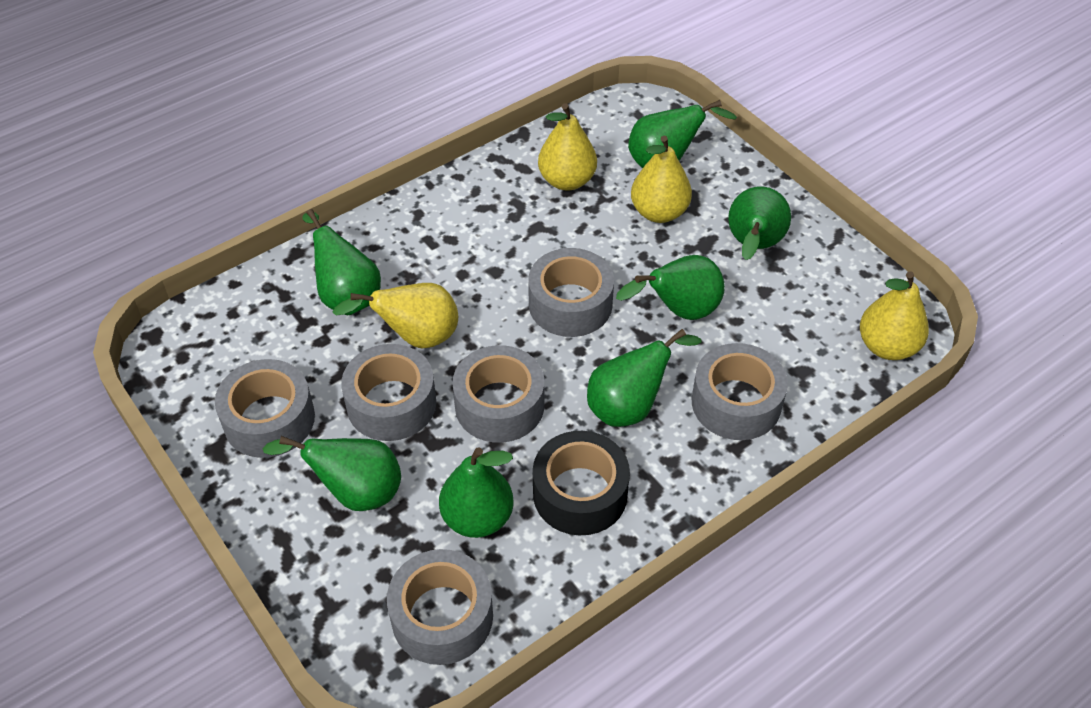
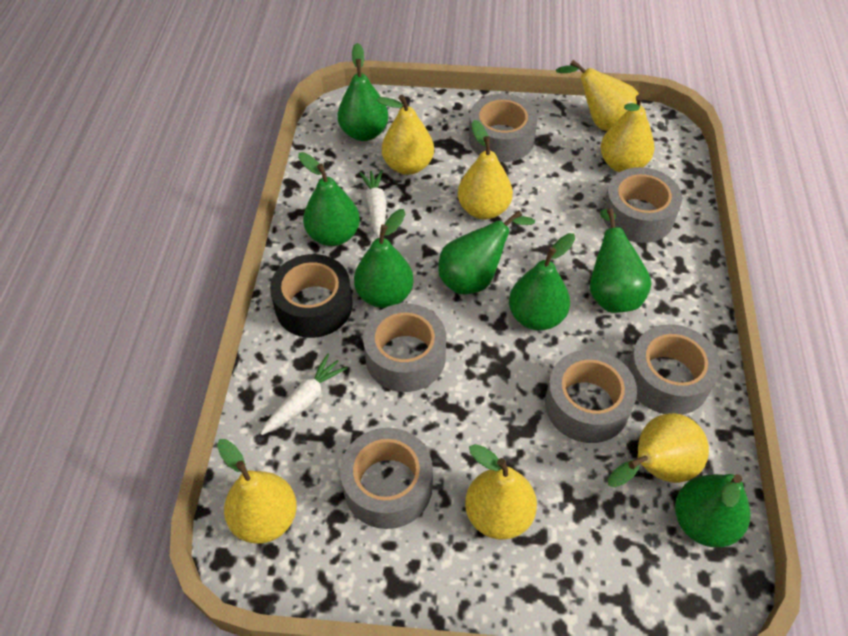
white carrot: 0 -> 2
yellow pear: 4 -> 7

